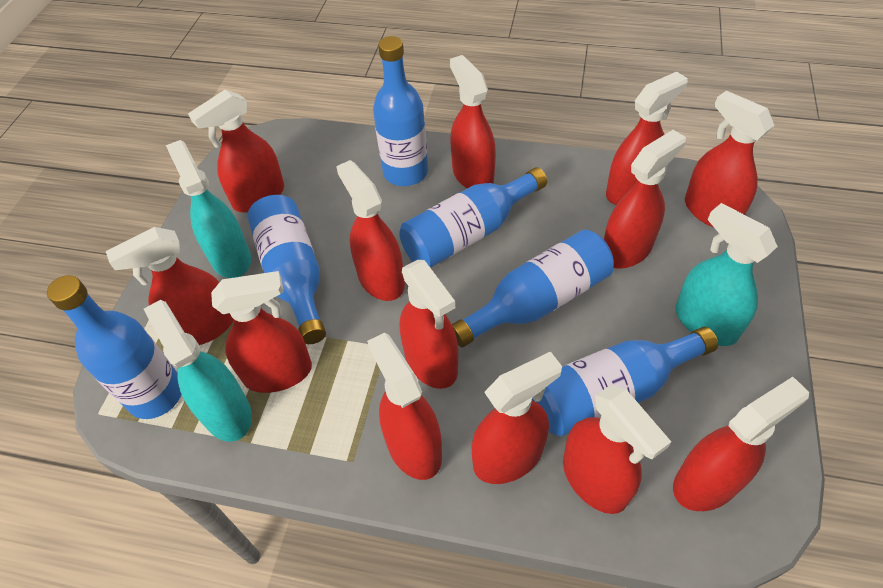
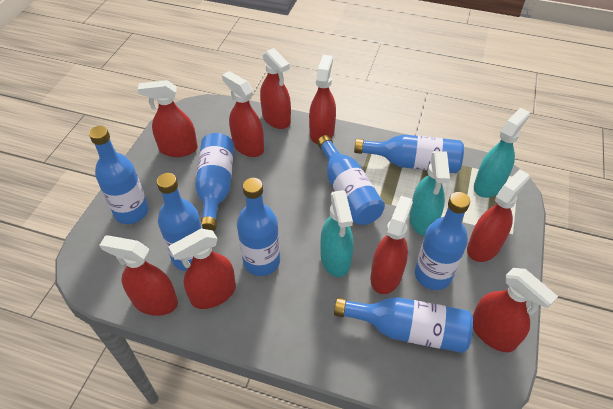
blue bottle: 6 -> 8
red spray bottle: 13 -> 9

